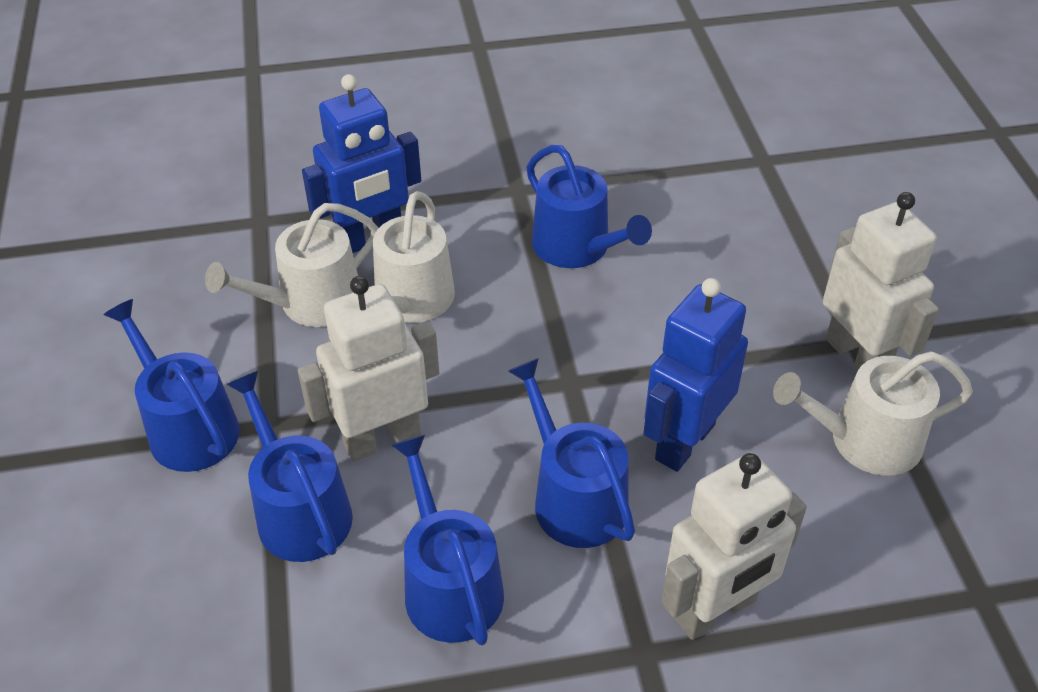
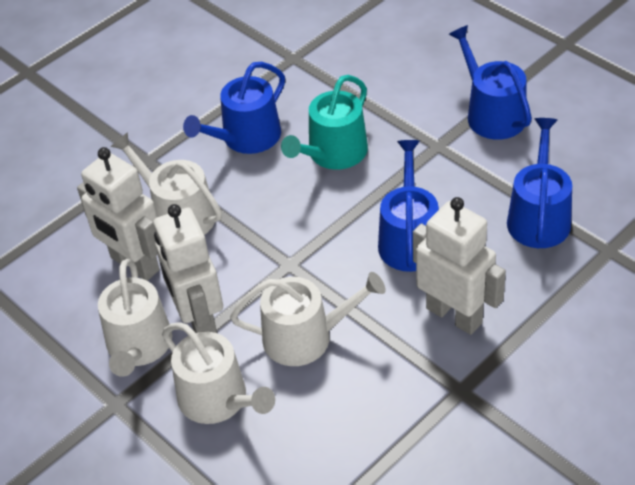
blue robot: 2 -> 0
blue watering can: 5 -> 4
turquoise watering can: 0 -> 1
white watering can: 3 -> 4

